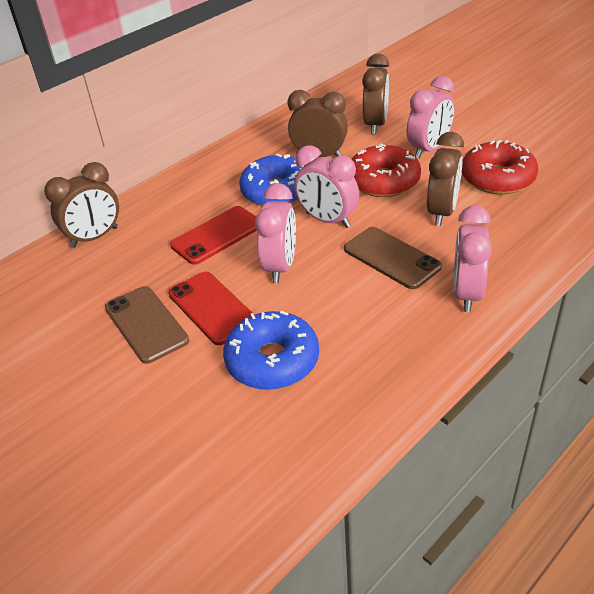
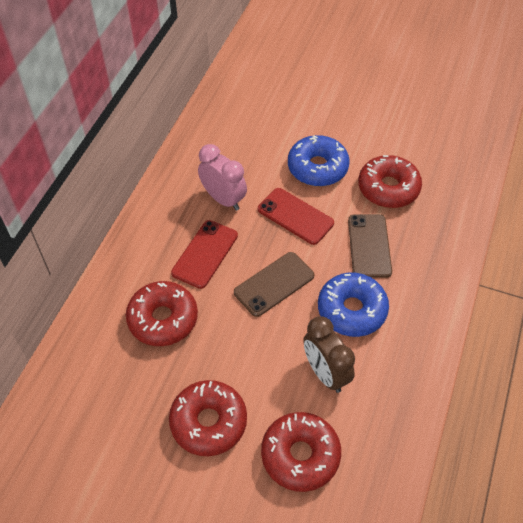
brown clock: 4 -> 1
pink clock: 4 -> 1
red donut: 2 -> 4

